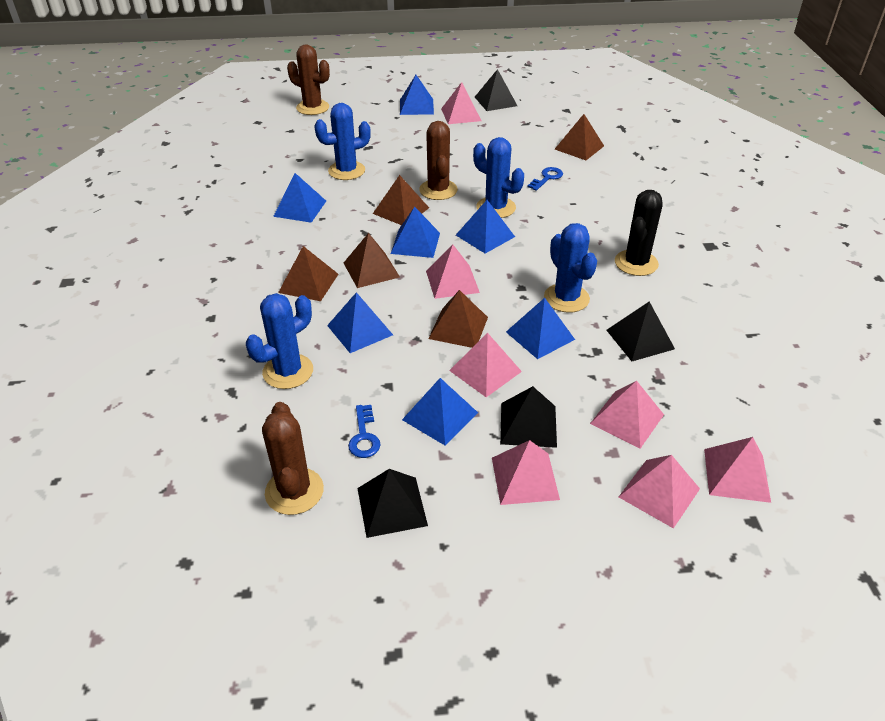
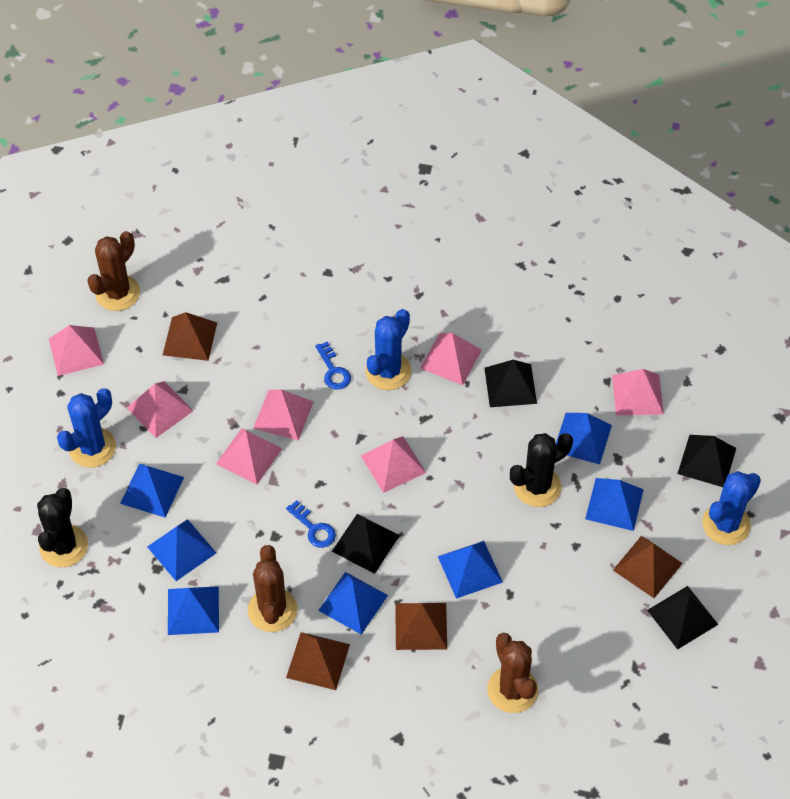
black cactus: 1 -> 2
blue cactus: 4 -> 3
brown pyramid: 5 -> 4

